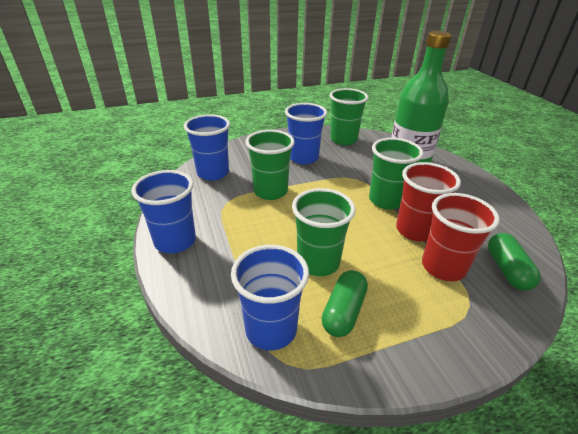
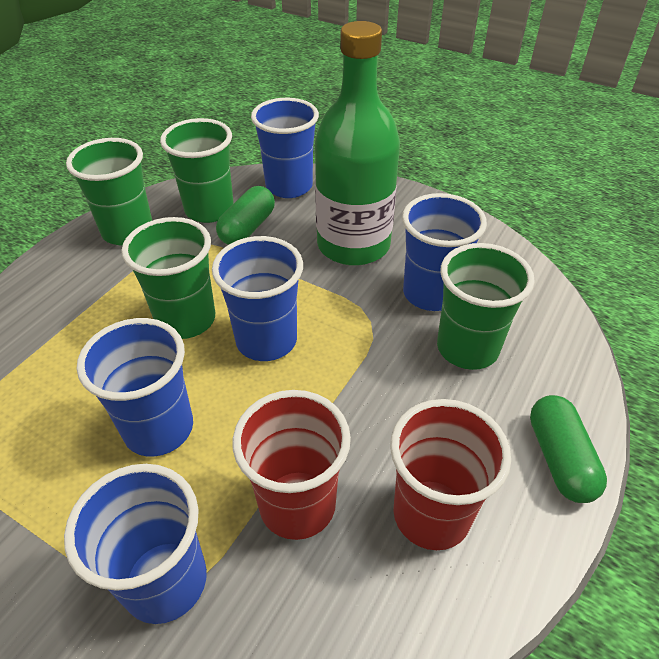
blue cup: 4 -> 5

